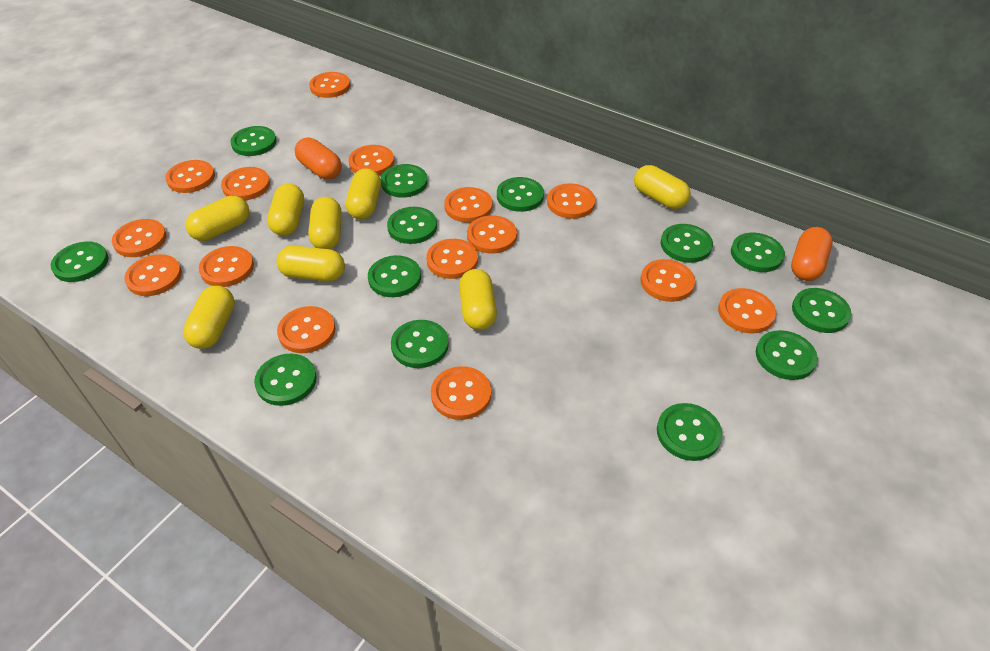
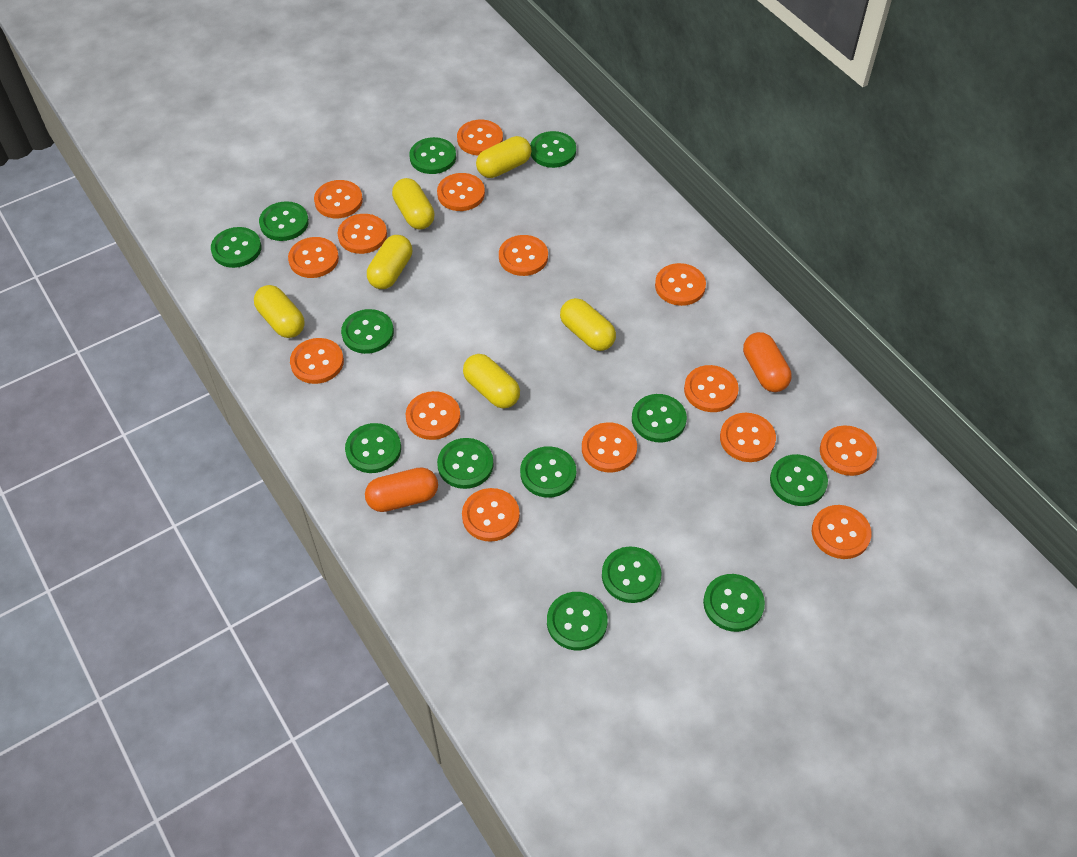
yellow capsule: 8 -> 6

